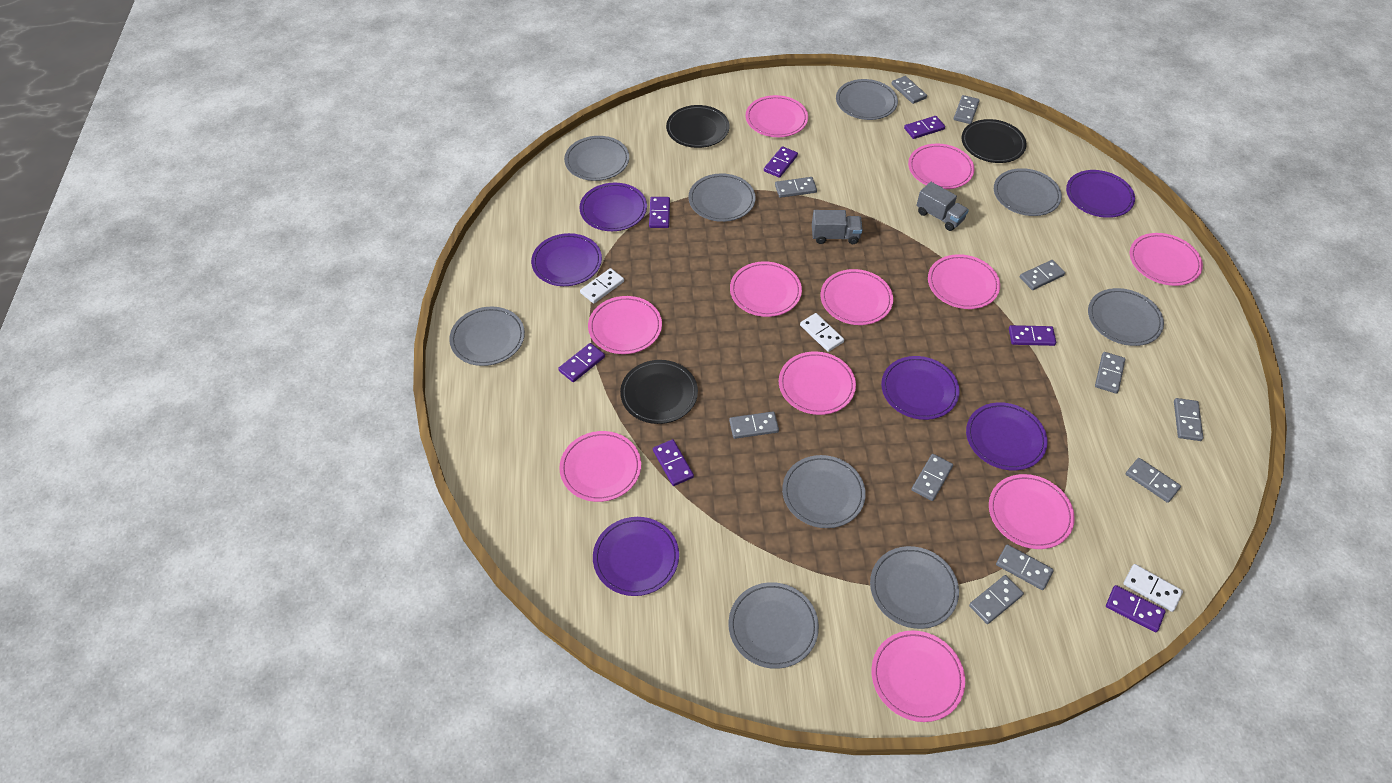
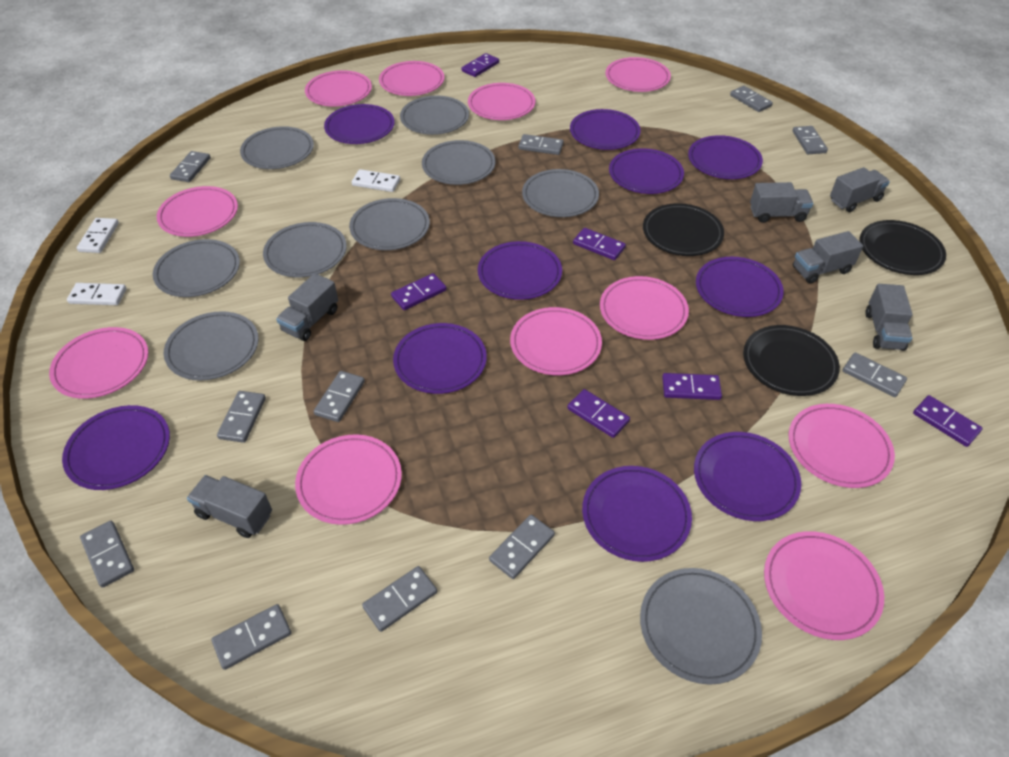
grey truck: 2 -> 6
purple domino: 7 -> 6
purple plate: 6 -> 10

